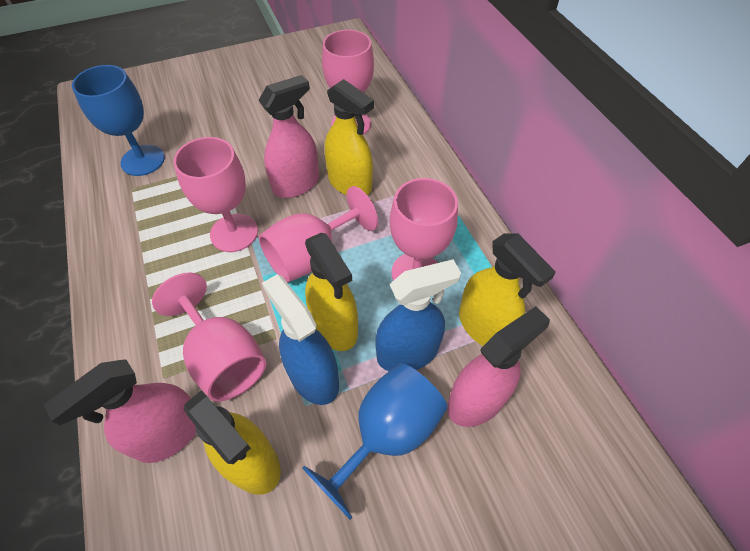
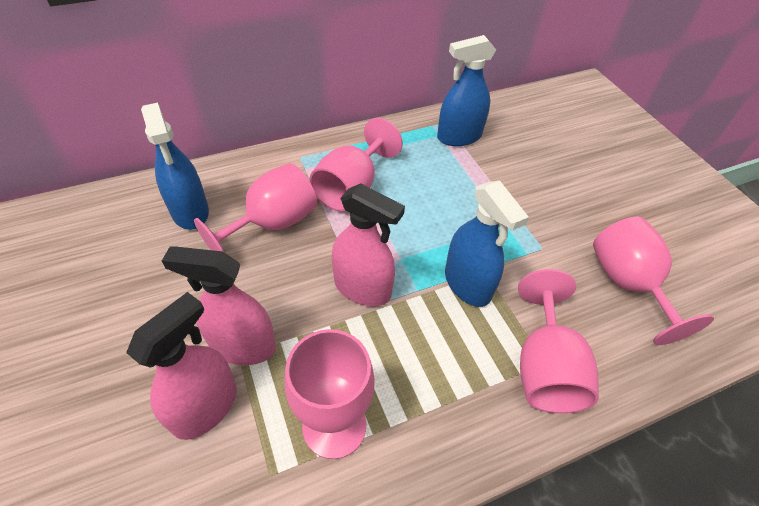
blue goblet: 2 -> 0
blue spray bottle: 2 -> 3
yellow spray bottle: 4 -> 0

